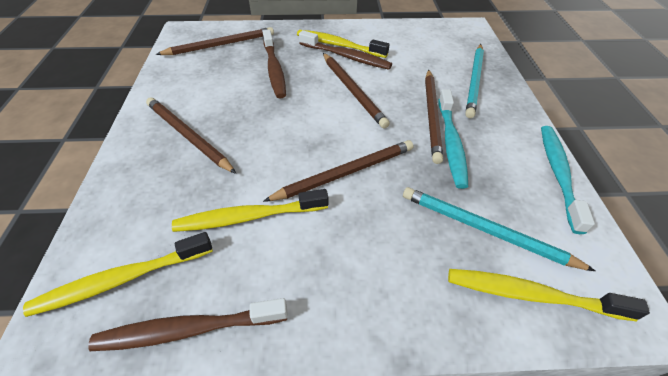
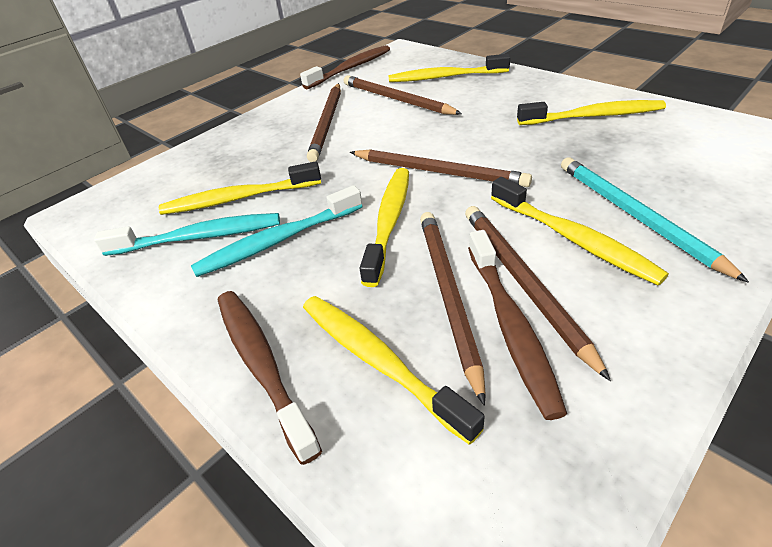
turquoise pencil: 2 -> 1
yellow toothbrush: 4 -> 6

